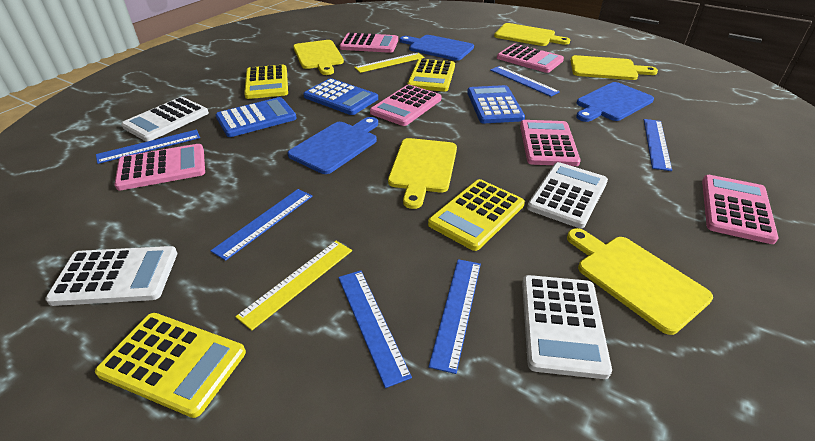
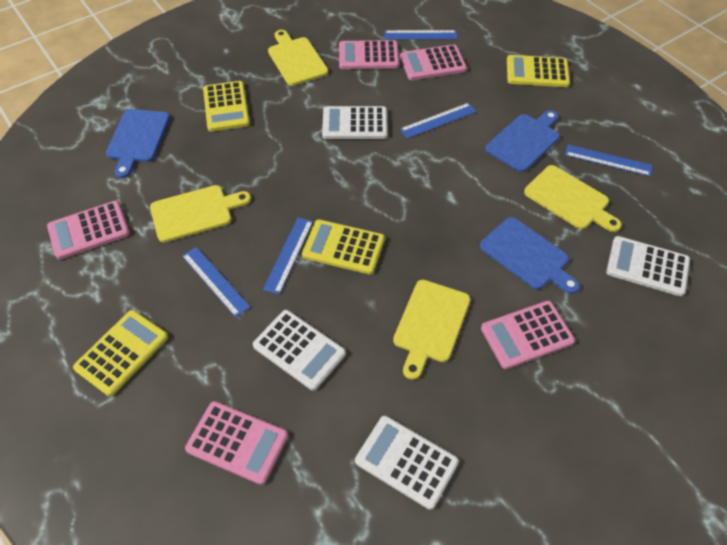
blue calculator: 3 -> 0
blue ruler: 6 -> 5
pink calculator: 6 -> 5
yellow cutting board: 5 -> 4
yellow ruler: 2 -> 0

